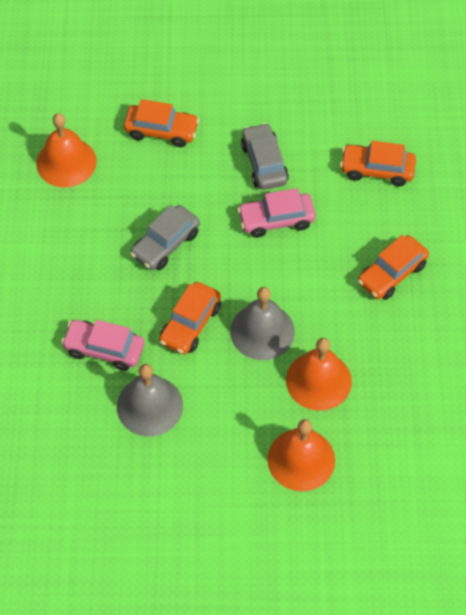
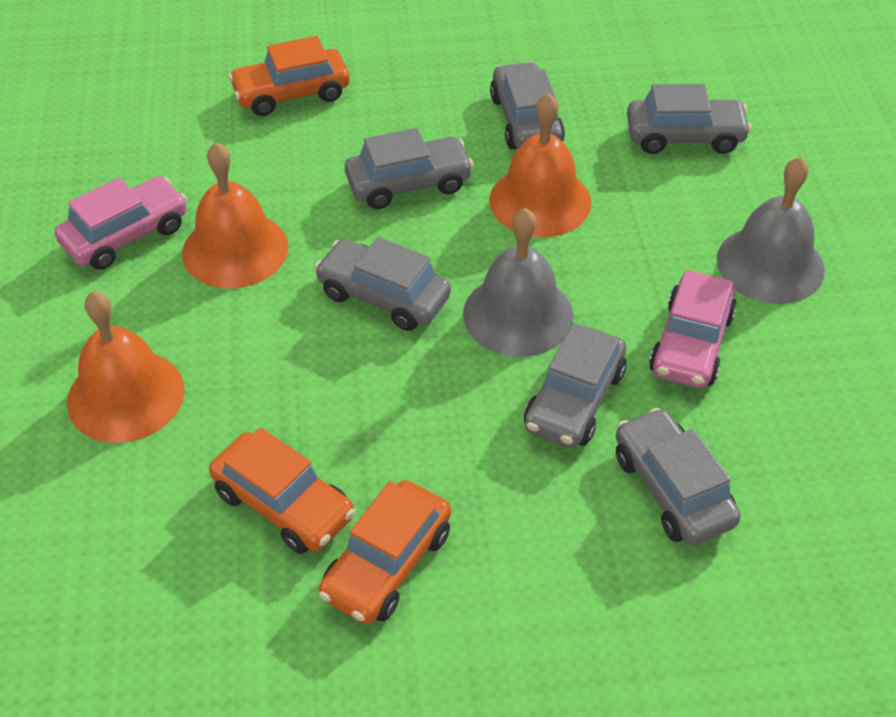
grey car: 2 -> 6
orange car: 4 -> 3

